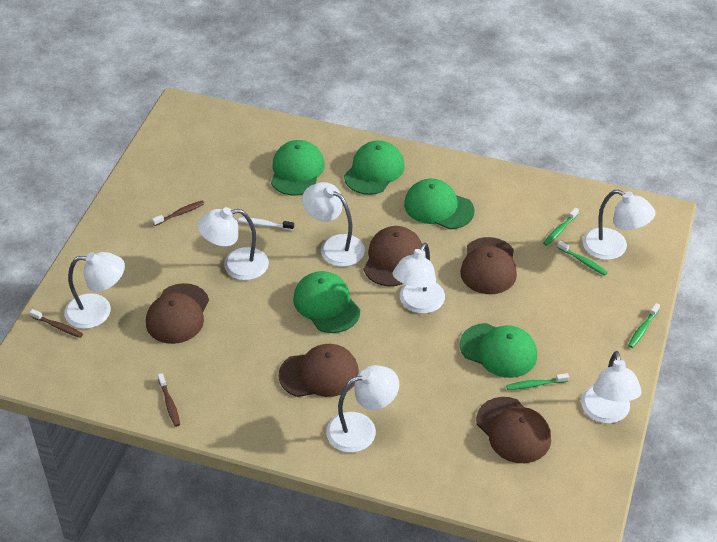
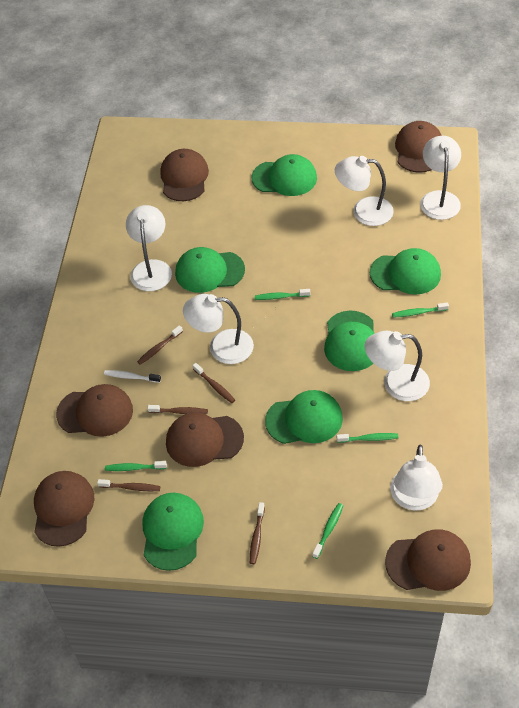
brown cap: 5 -> 6
brown toothbrush: 3 -> 5
green cap: 5 -> 6
green toothbrush: 4 -> 5
white lamp: 7 -> 6

